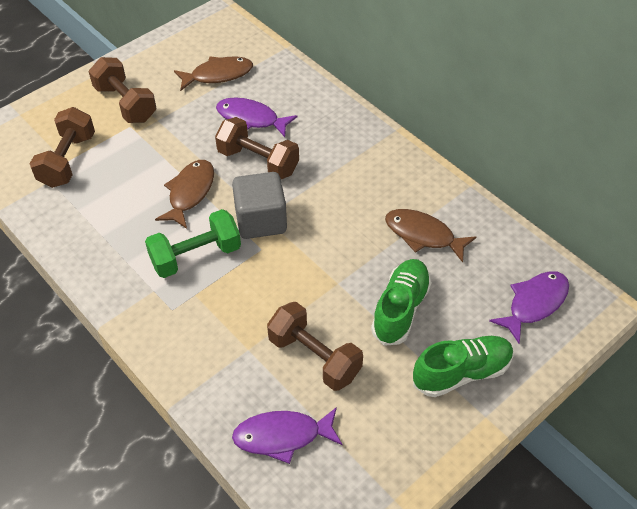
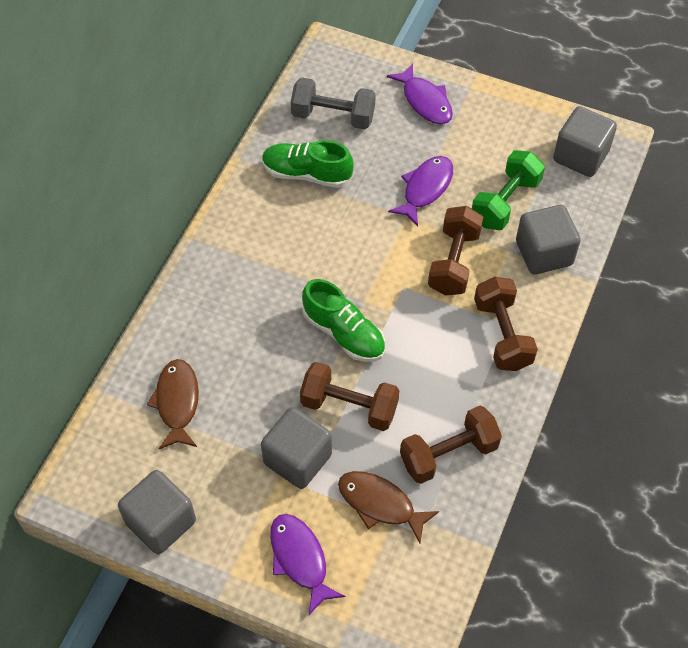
brown fish: 3 -> 2
grey cube: 1 -> 4
grey dumbbell: 0 -> 1

